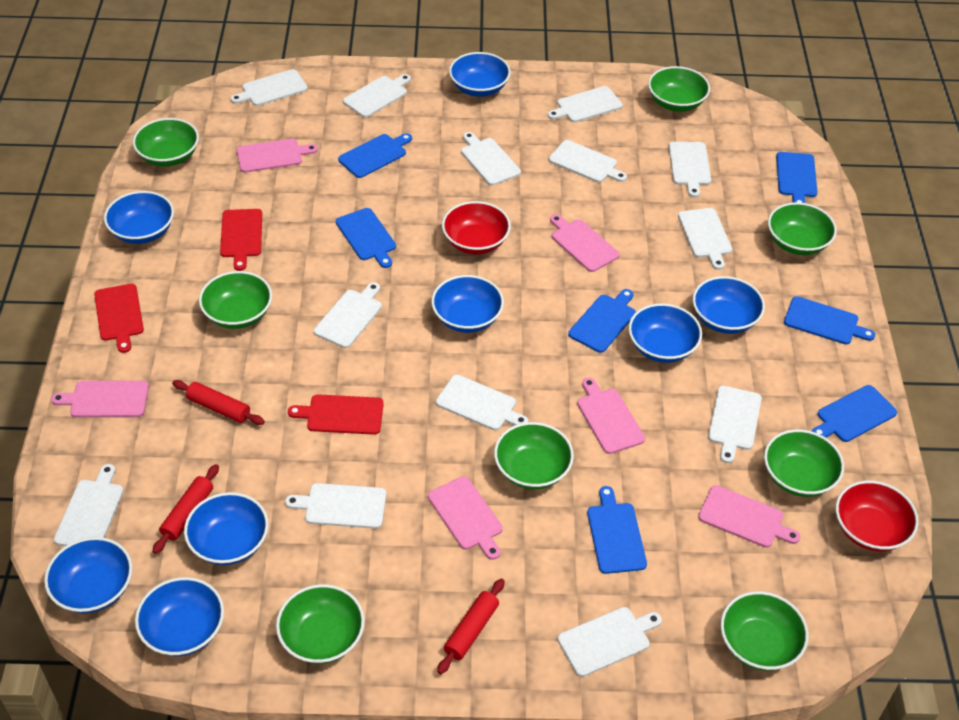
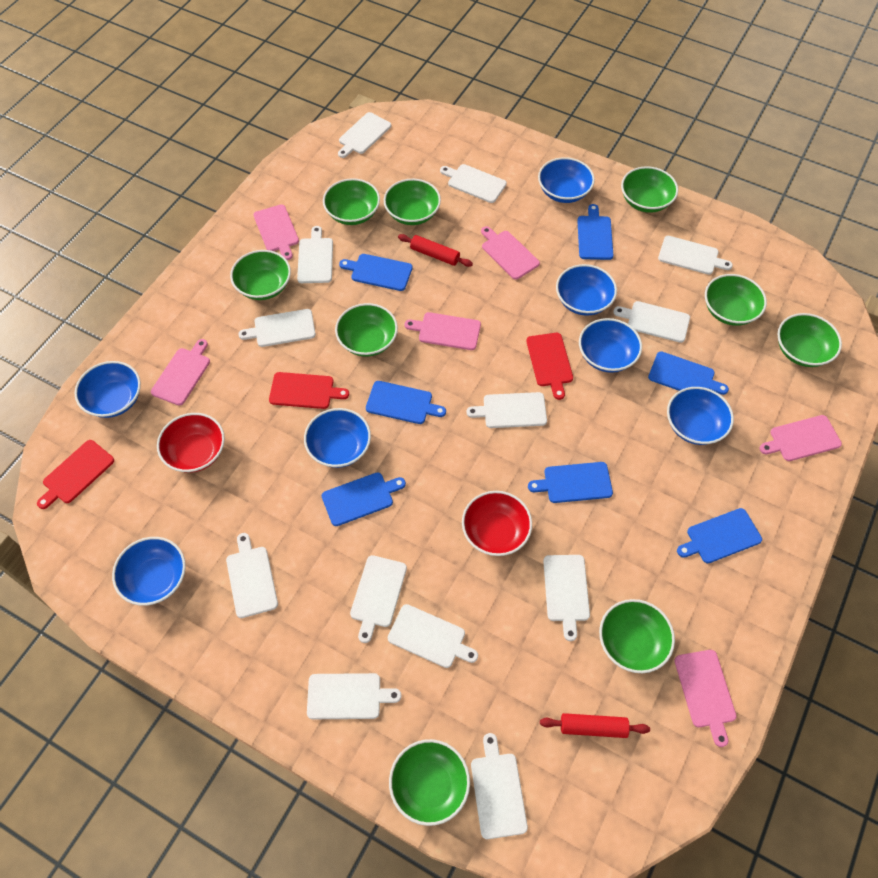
blue bowl: 8 -> 7
green bowl: 8 -> 9
red rolling pin: 3 -> 2

